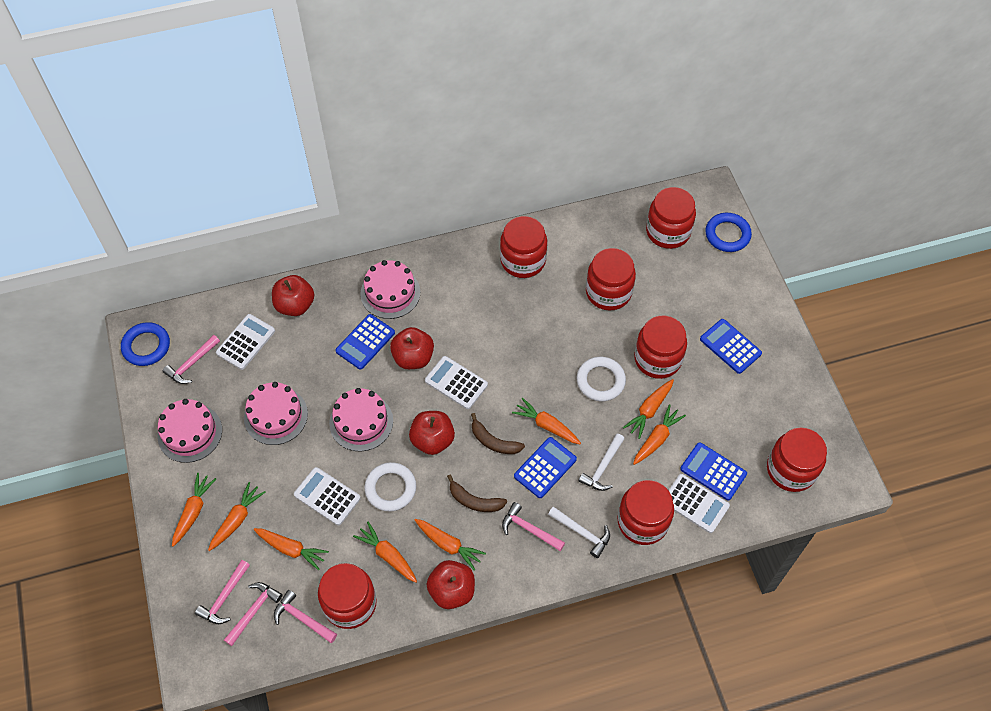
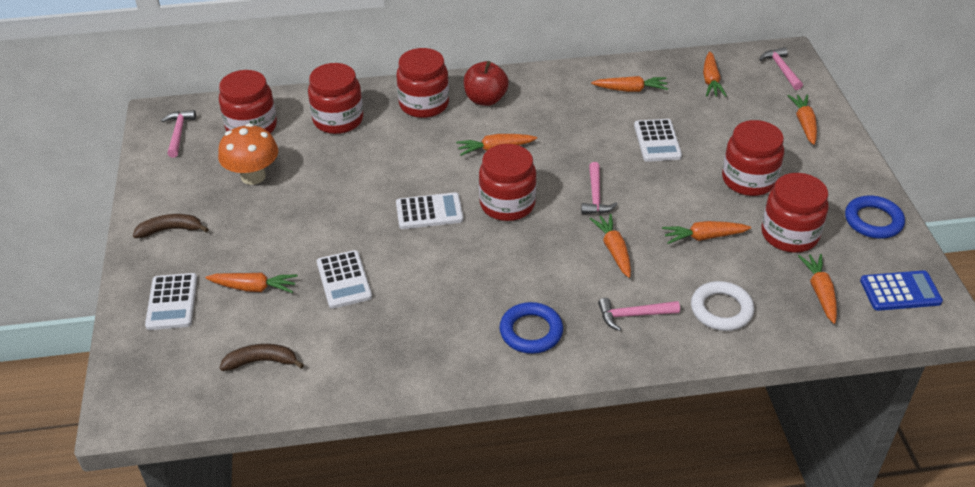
blue calculator: 4 -> 1
orange mushroom: 0 -> 1
pink cake: 4 -> 0
pink hammer: 5 -> 4
red apple: 4 -> 1
red jar: 7 -> 6
white hammer: 2 -> 0
white ring: 2 -> 1

